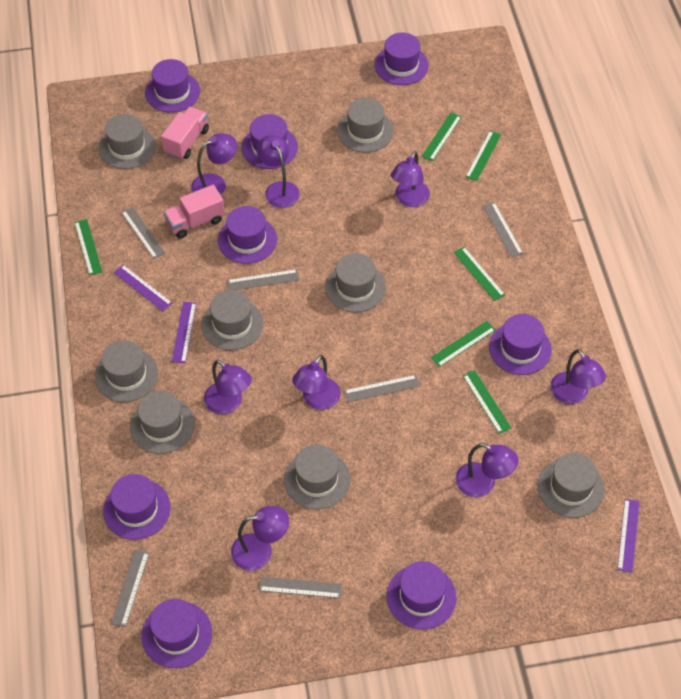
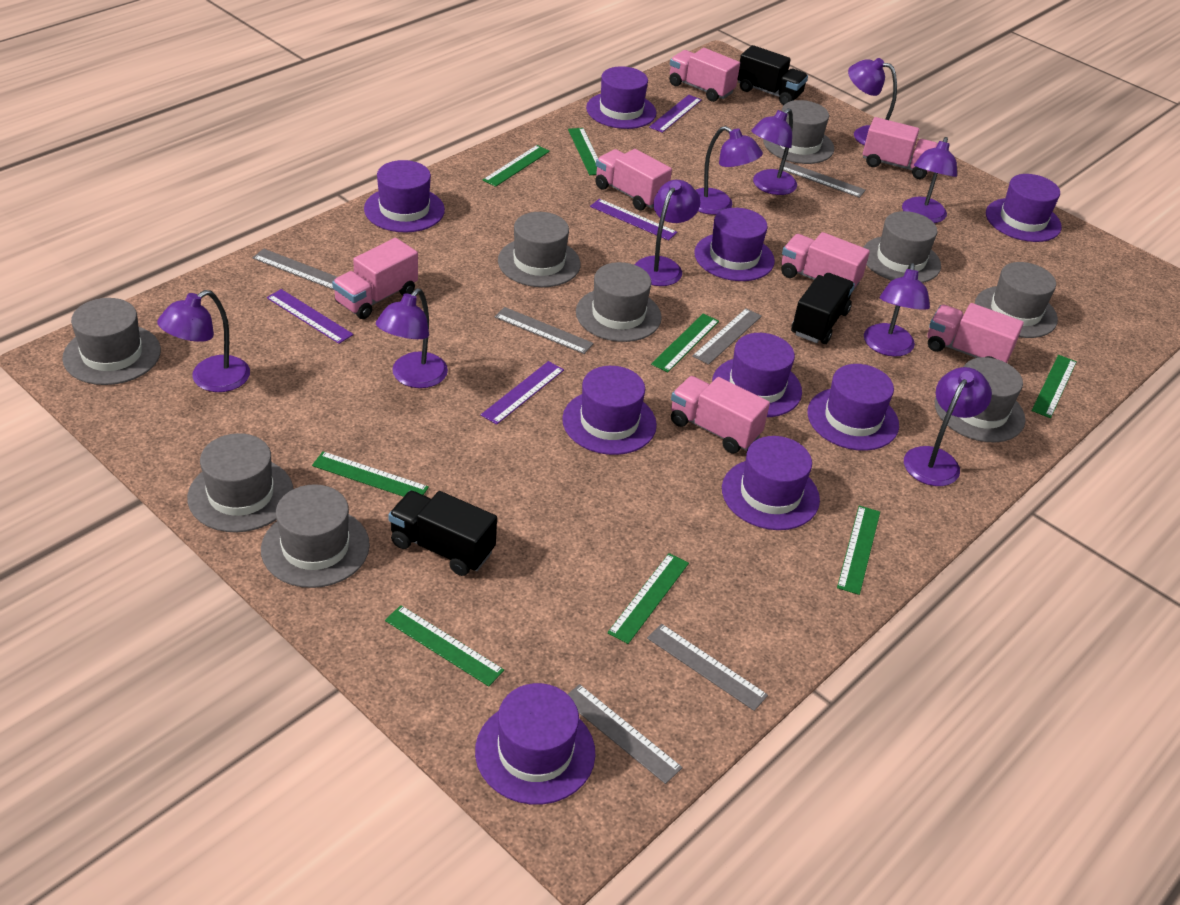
black truck: 0 -> 3
green ruler: 6 -> 8
grey hat: 8 -> 9
pink truck: 2 -> 7
purple hat: 8 -> 9
purple lamp: 8 -> 9
purple ruler: 3 -> 4

